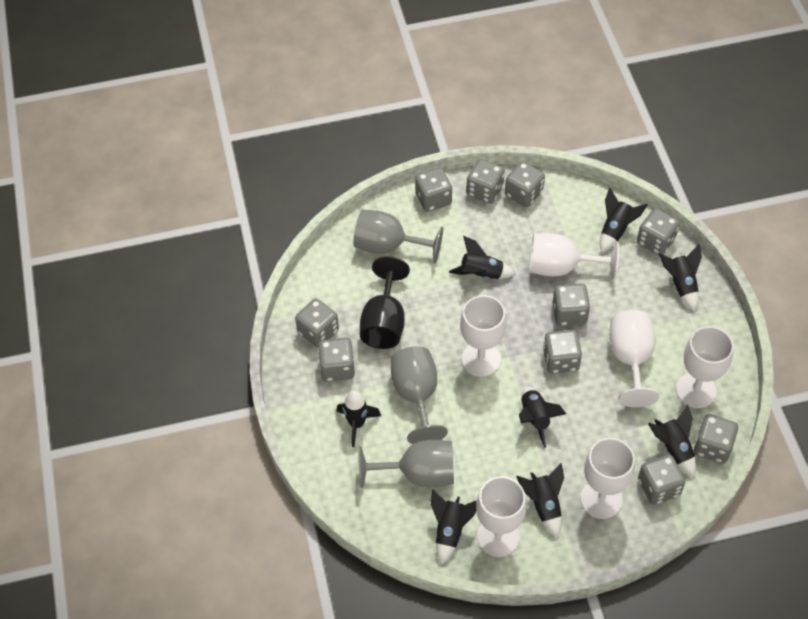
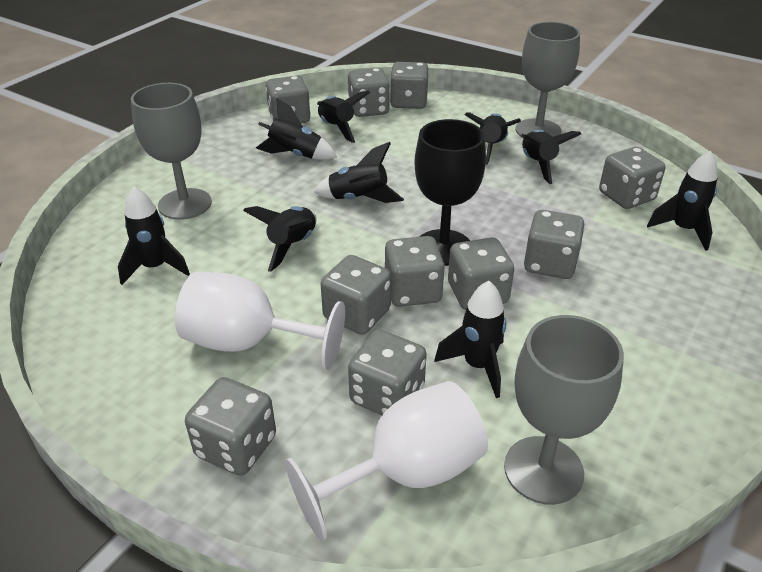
black rocket: 8 -> 9
white goblet: 6 -> 2

